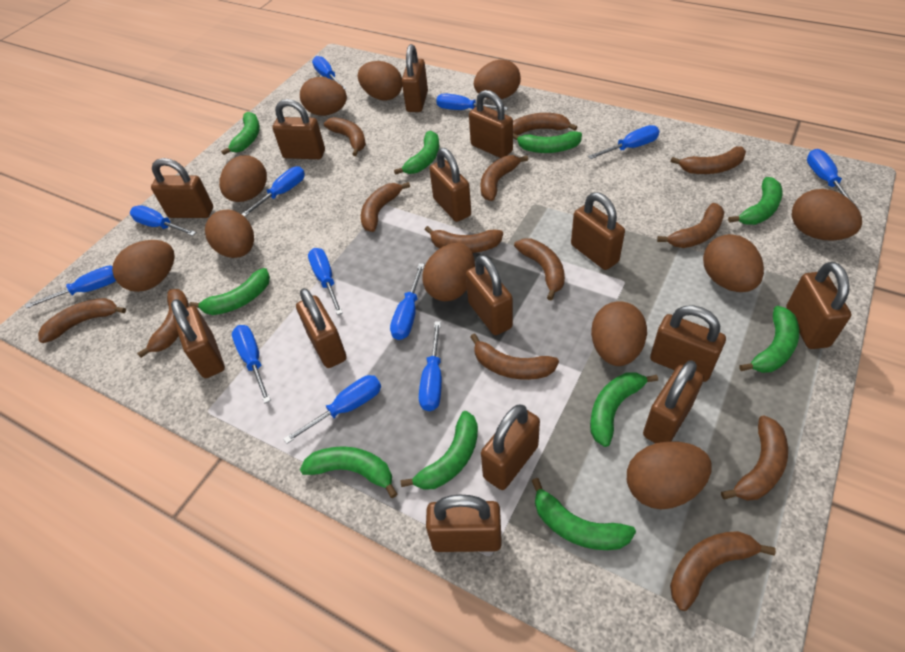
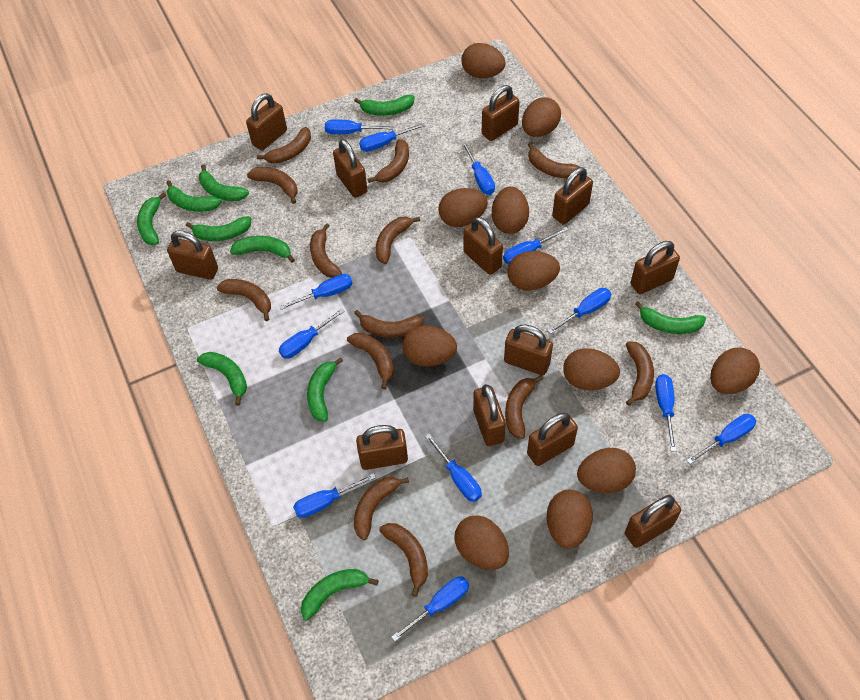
brown padlock: 14 -> 12

